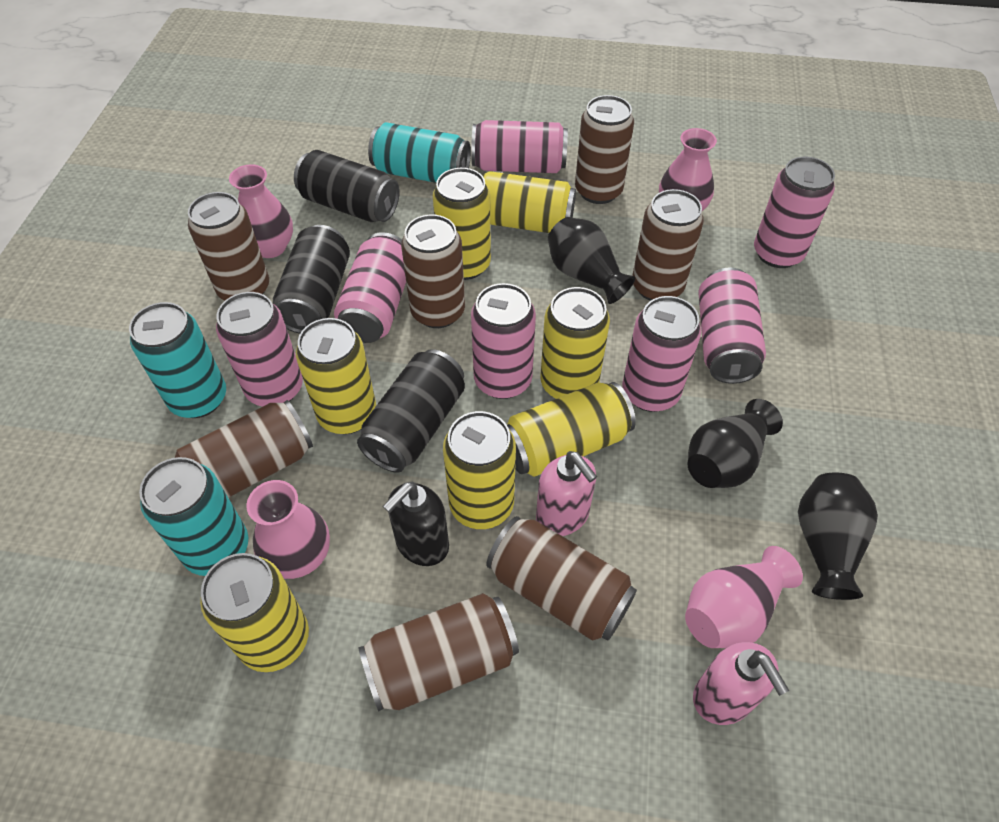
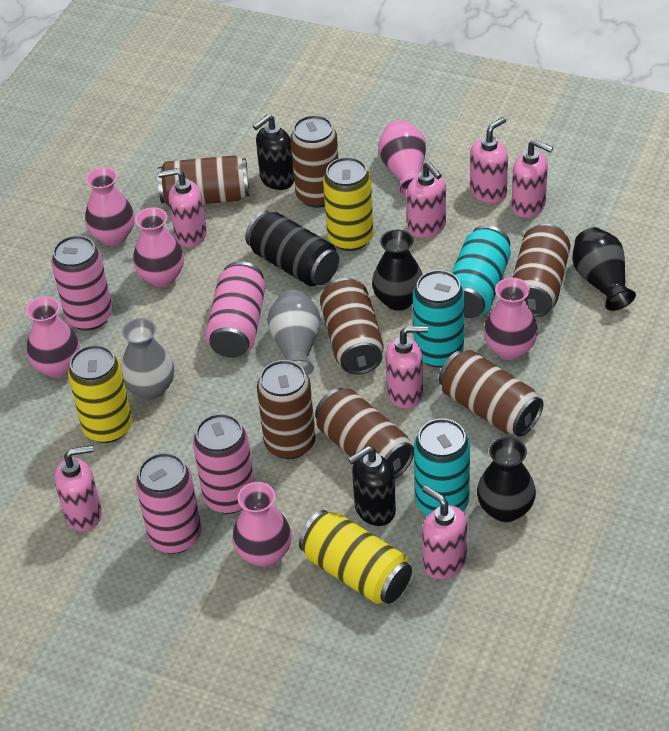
black can: 3 -> 1
black soap dispenser: 1 -> 2
grey vase: 0 -> 2
pink can: 7 -> 4
pink soap dispenser: 2 -> 7
pink vase: 4 -> 6
yellow can: 7 -> 3

